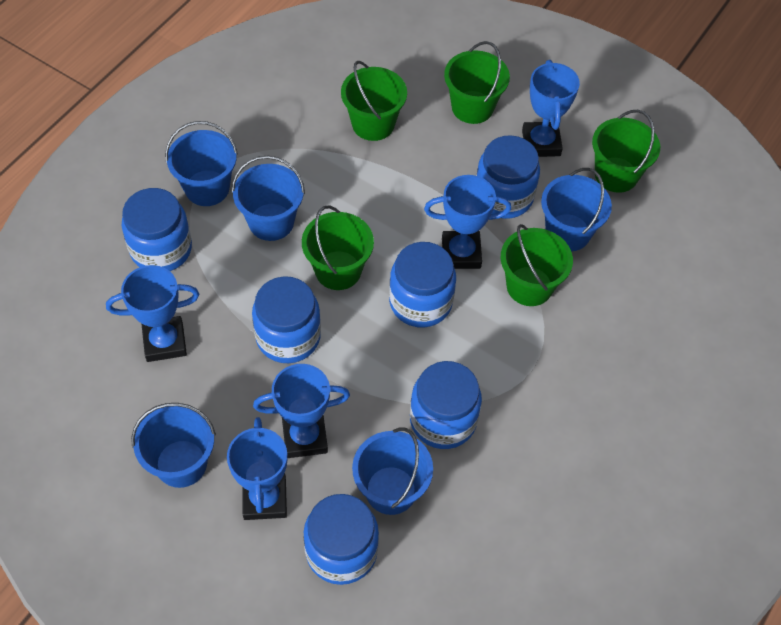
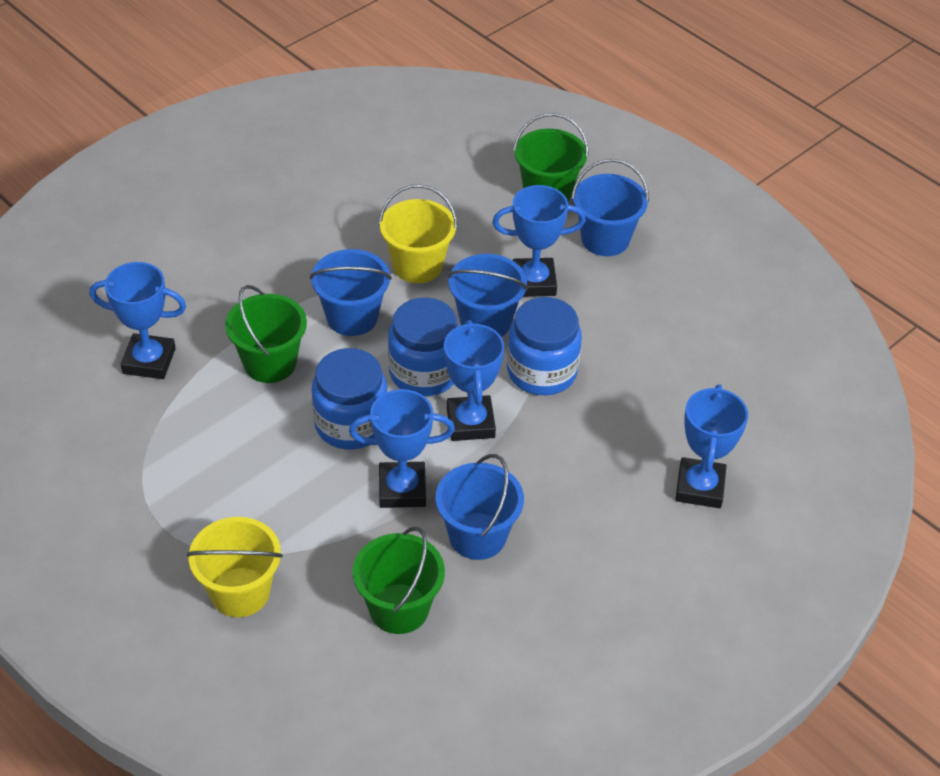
blue bucket: 5 -> 4
blue jar: 6 -> 3
green bucket: 5 -> 3
yellow bucket: 0 -> 2

